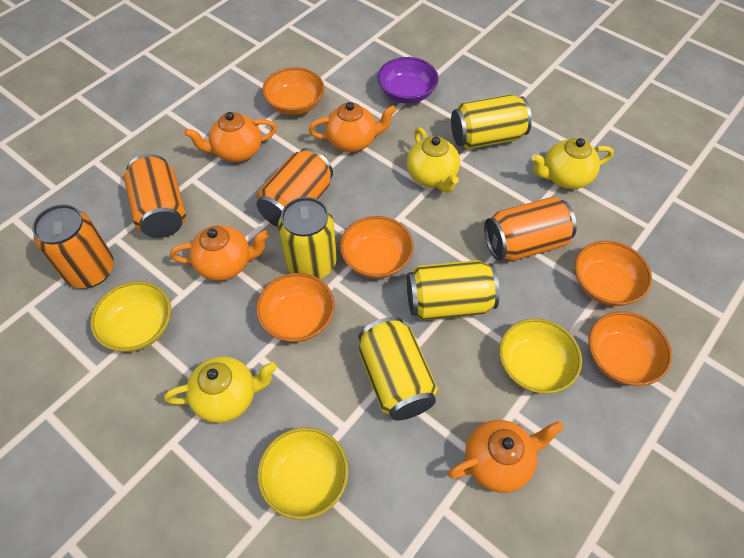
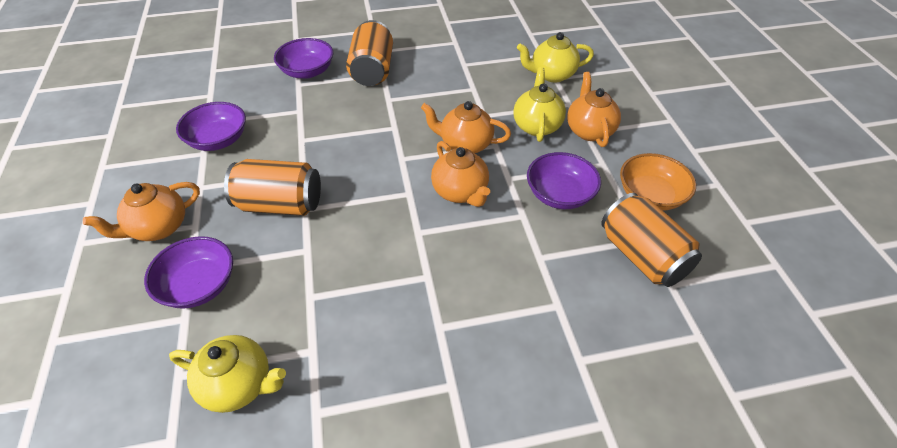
orange bowl: 5 -> 1
orange can: 4 -> 3
purple bowl: 1 -> 4
yellow bowl: 3 -> 0
yellow can: 4 -> 0

